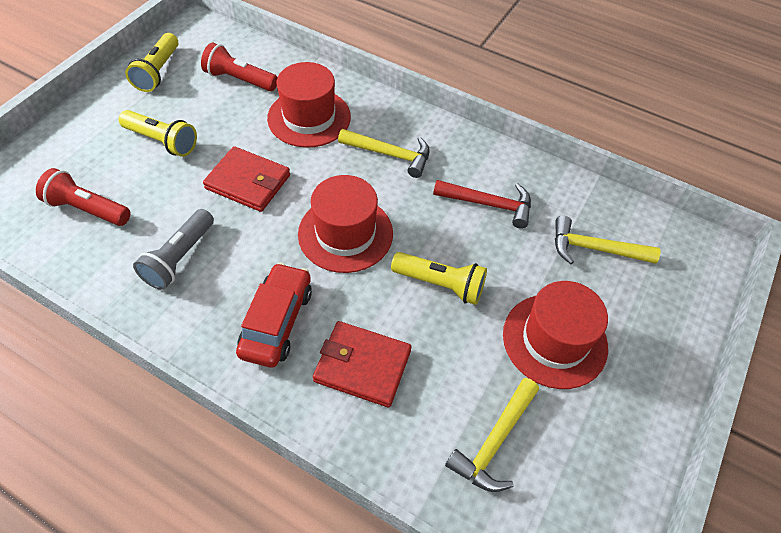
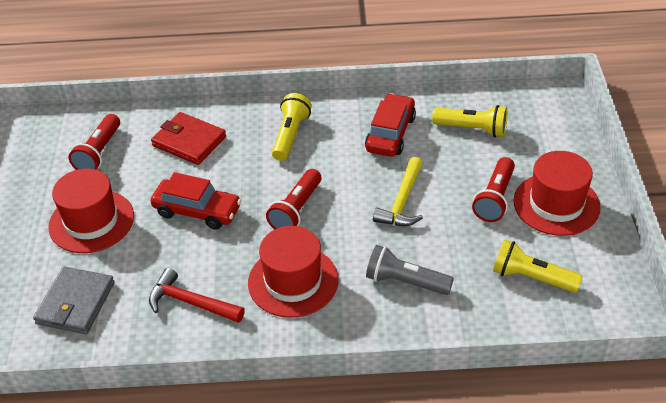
grey wallet: 0 -> 1
red car: 1 -> 2
red flashlight: 2 -> 3
red wallet: 2 -> 1
yellow hammer: 3 -> 1

